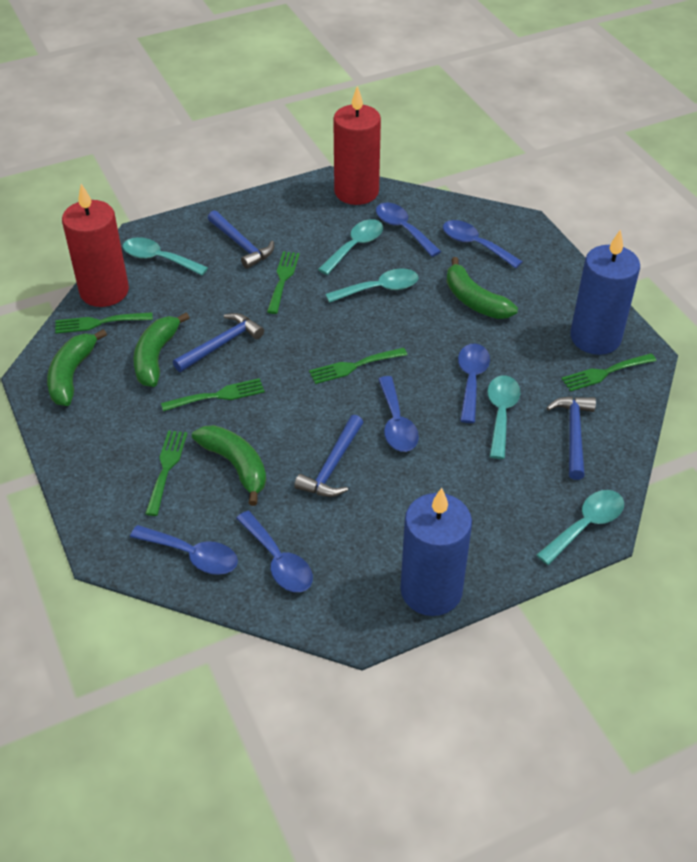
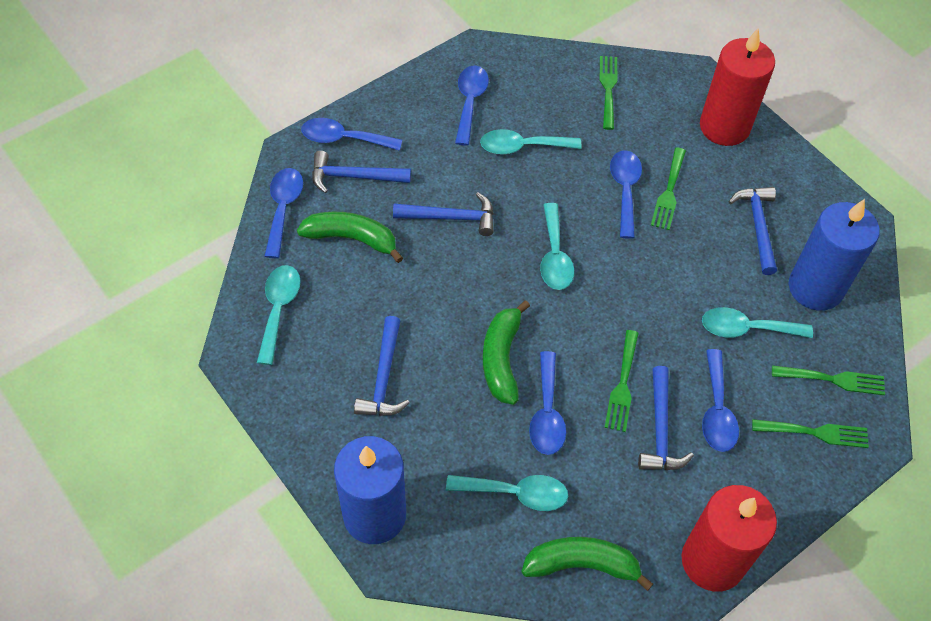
blue hammer: 4 -> 5
green banana: 4 -> 3
green fork: 6 -> 5

